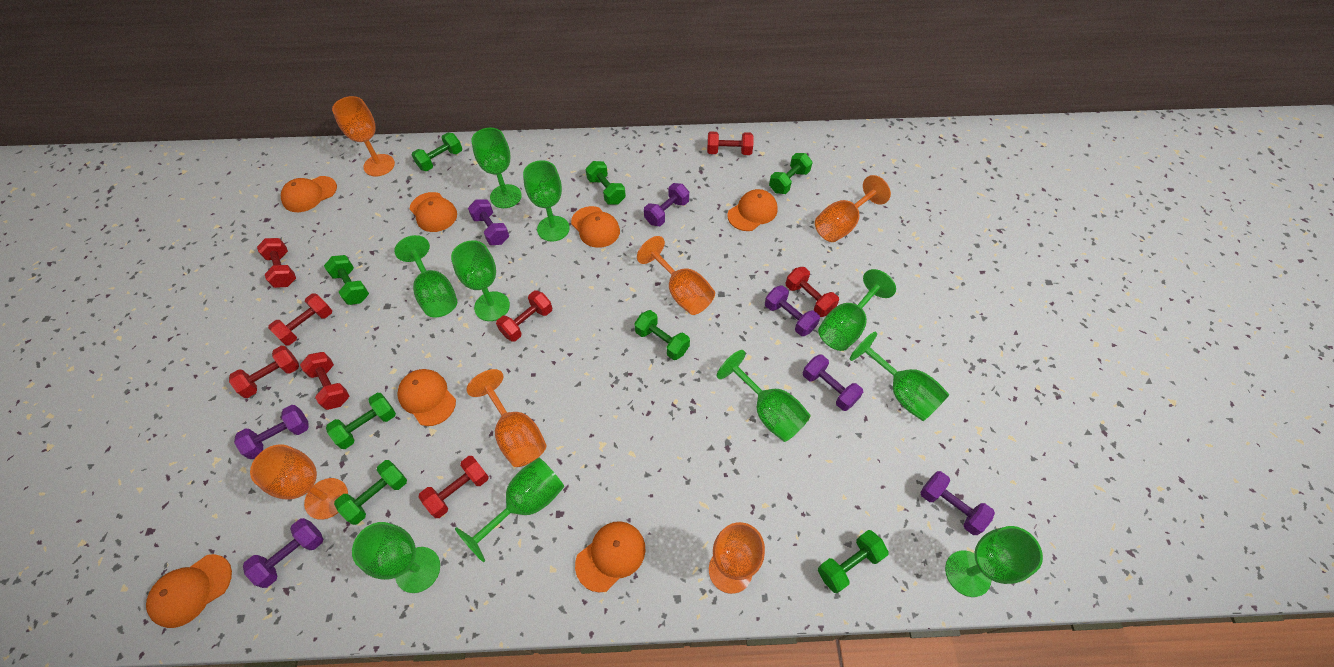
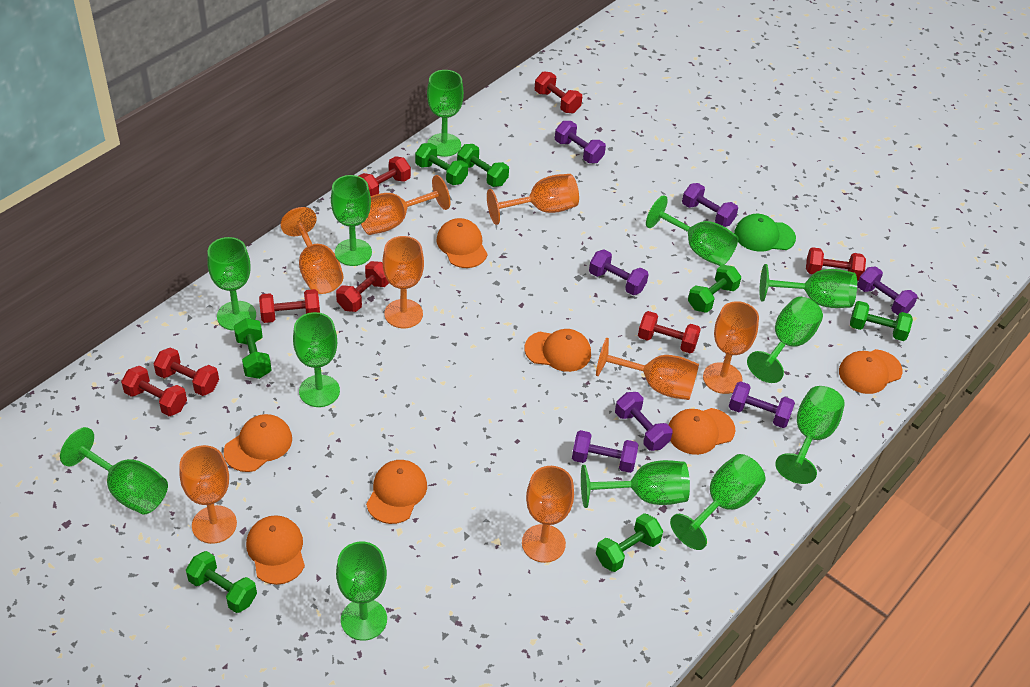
green cap: 0 -> 1
green dumbbell: 8 -> 7
green goblet: 10 -> 12
orange goblet: 6 -> 8

